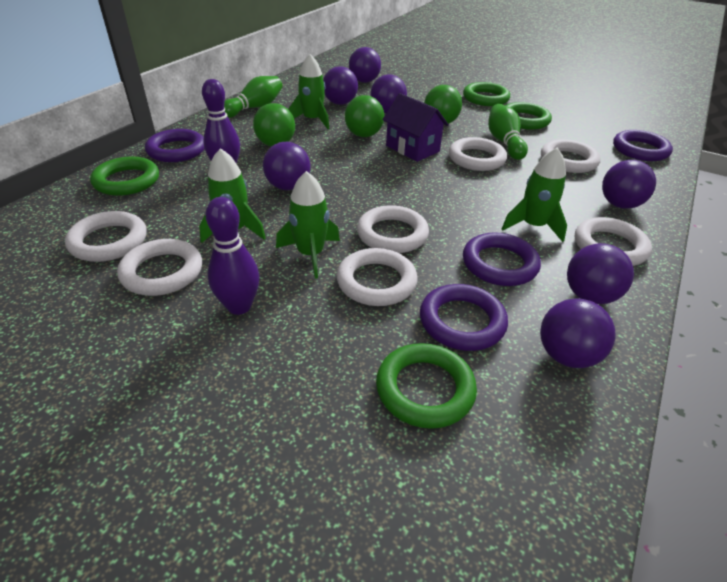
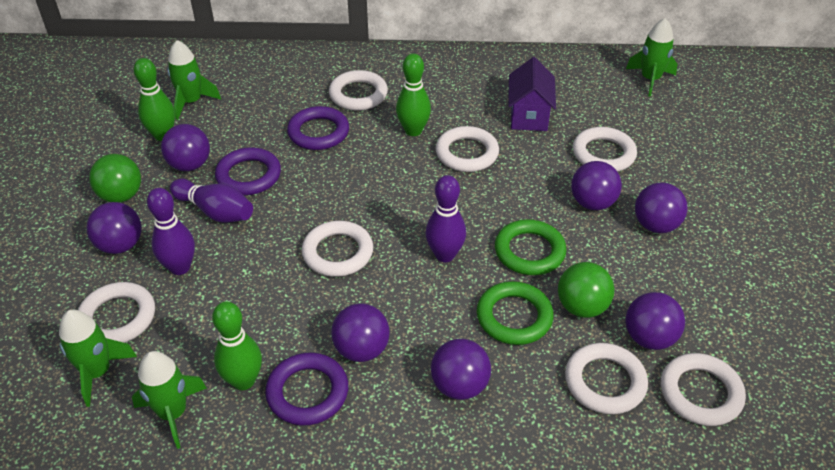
green ball: 3 -> 2
green bowling pin: 2 -> 3
green ring: 4 -> 2
purple bowling pin: 2 -> 3
purple ring: 4 -> 3

